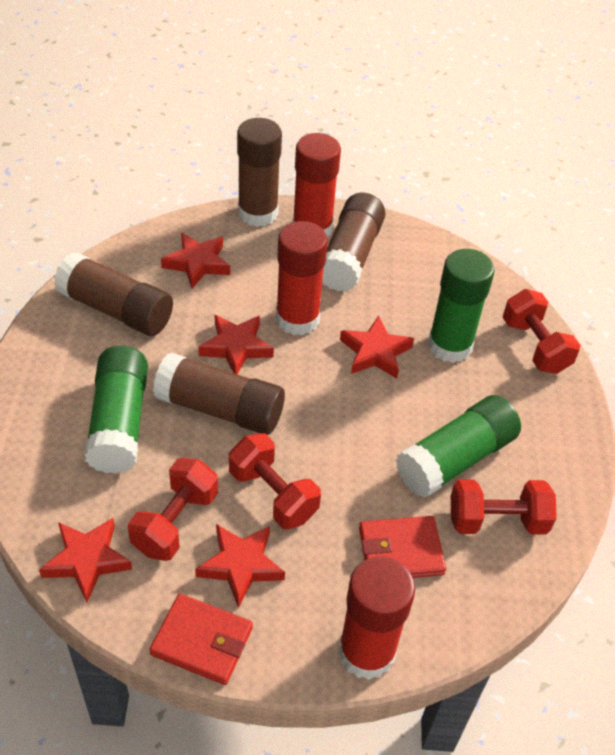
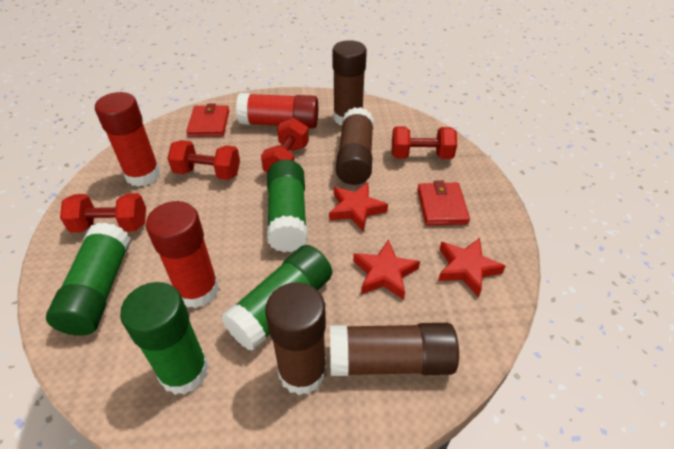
green glue stick: 3 -> 4
red star: 5 -> 3

